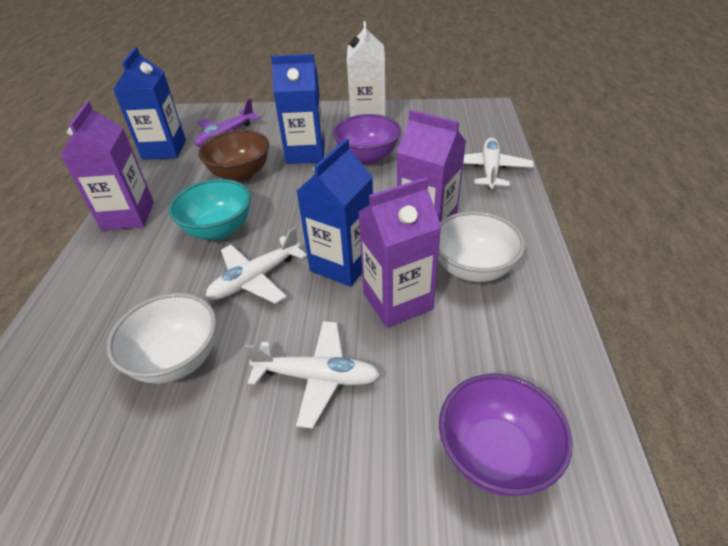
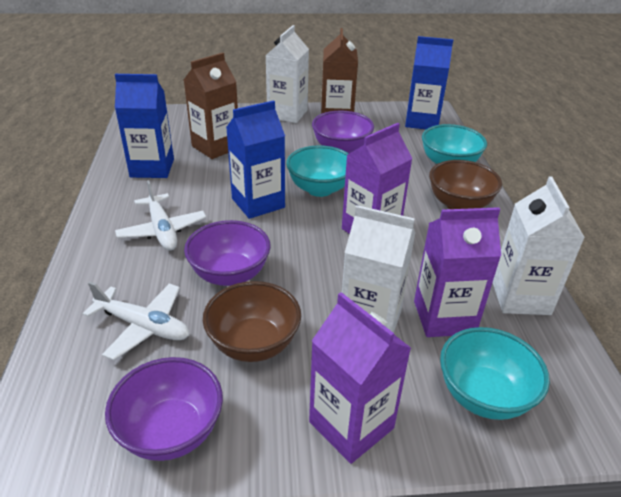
brown bowl: 1 -> 2
brown carton: 0 -> 2
purple bowl: 2 -> 3
purple plane: 1 -> 0
turquoise bowl: 1 -> 3
white bowl: 2 -> 0
white carton: 1 -> 3
white plane: 3 -> 2

